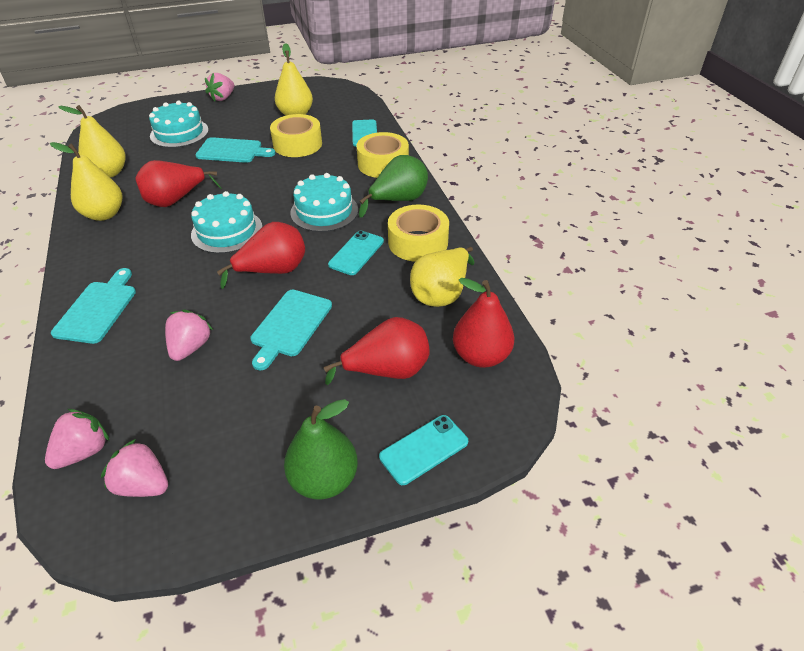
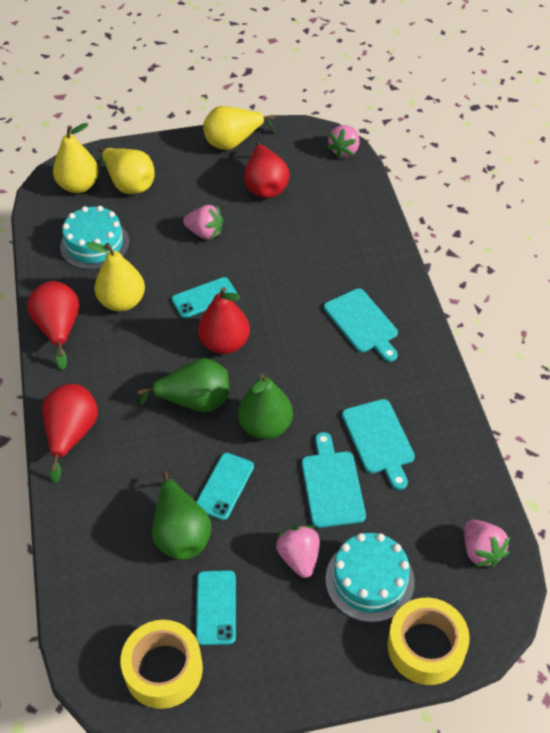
green pear: 2 -> 3
turquoise cake: 3 -> 2
yellow tape: 3 -> 2

